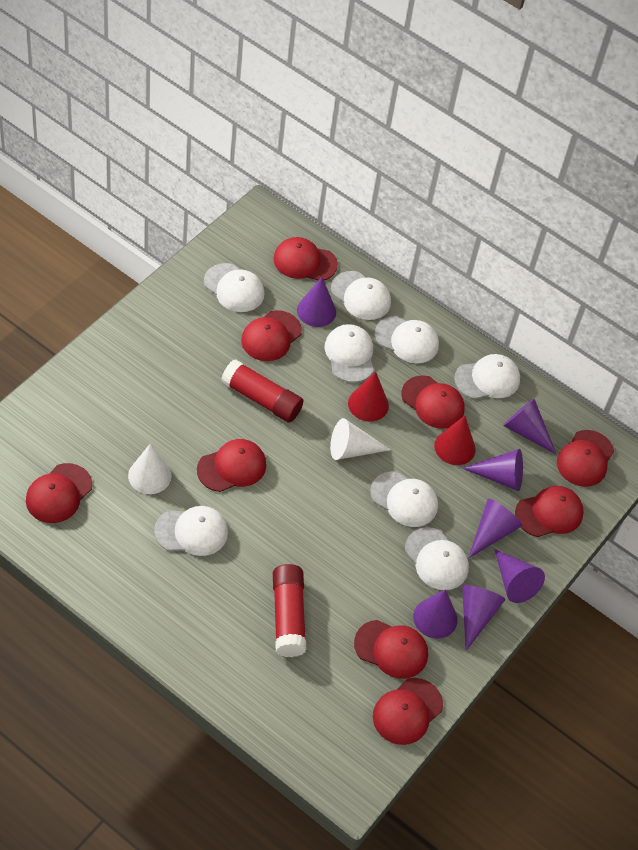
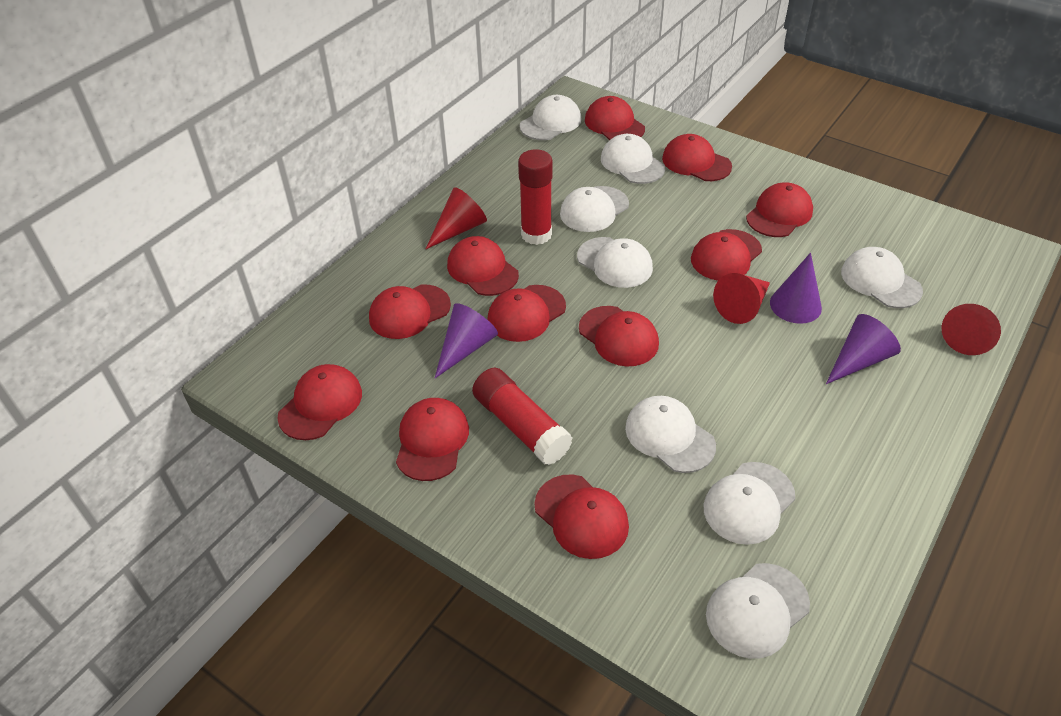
purple cone: 7 -> 3
red cap: 9 -> 11
red cone: 2 -> 3
white cone: 2 -> 0

